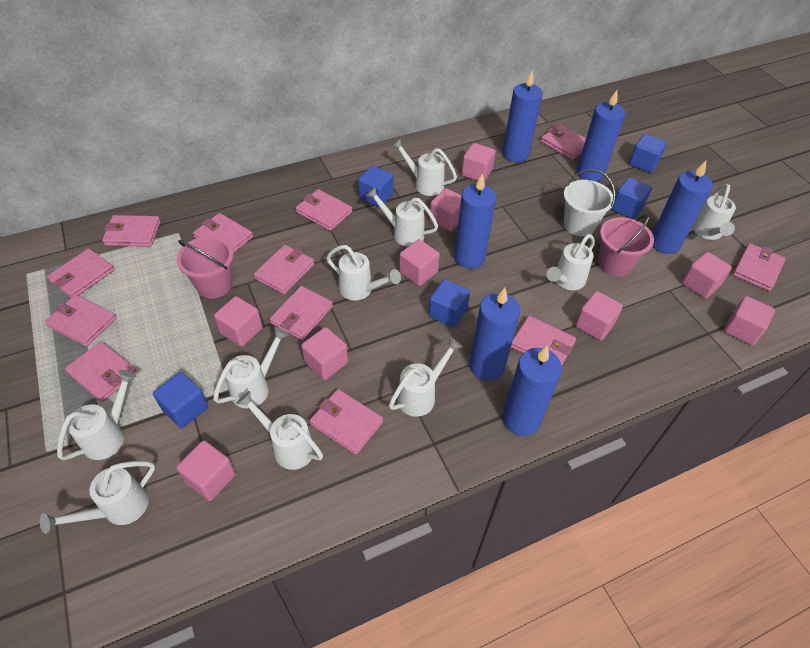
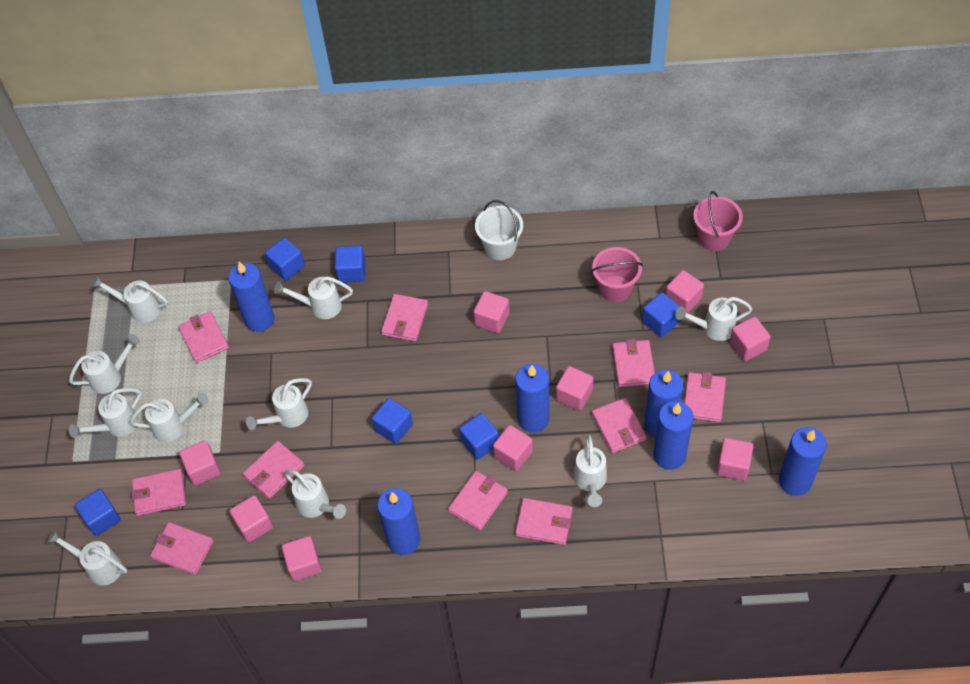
blue cube: 5 -> 6
pink wallet: 12 -> 10

